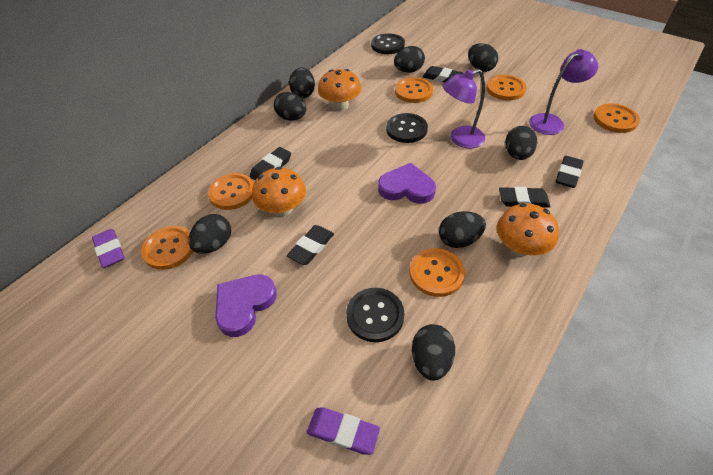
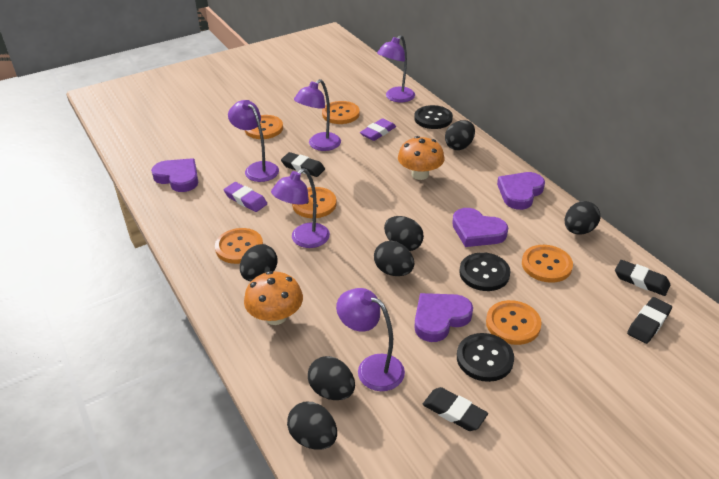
black egg: 8 -> 7
black eraser: 5 -> 4
orange mushroom: 3 -> 2
purple heart: 2 -> 4
purple lamp: 2 -> 5

